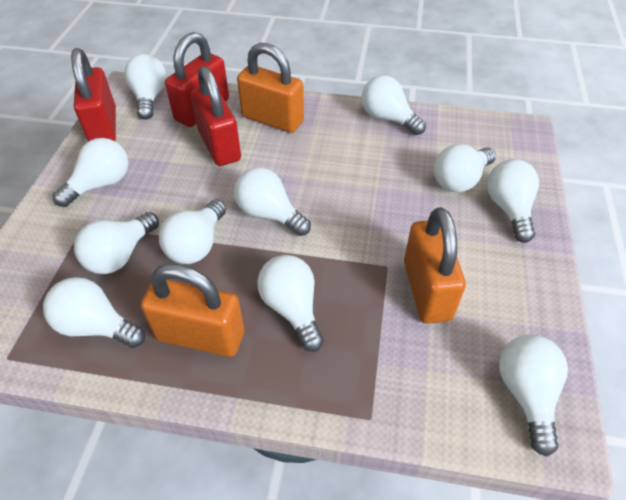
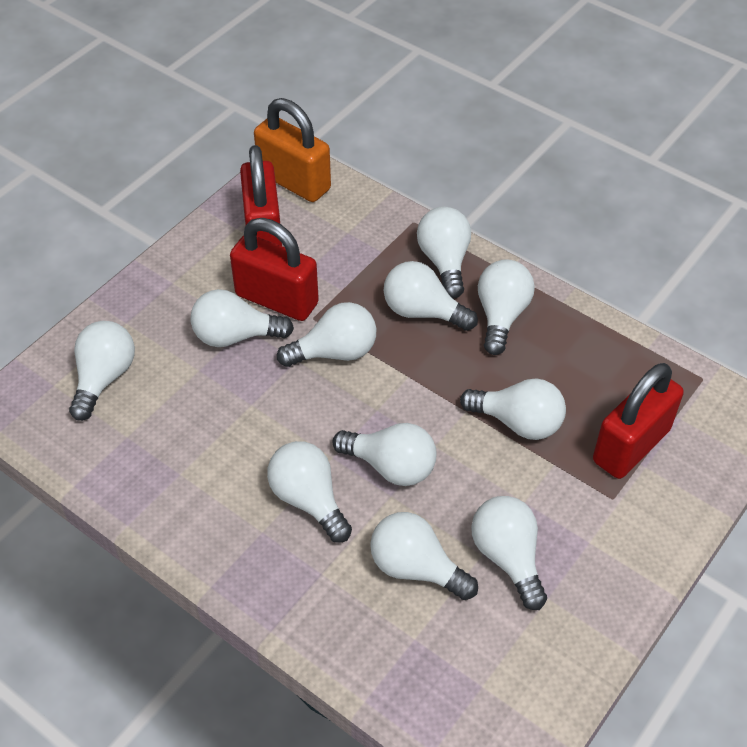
orange padlock: 3 -> 1

